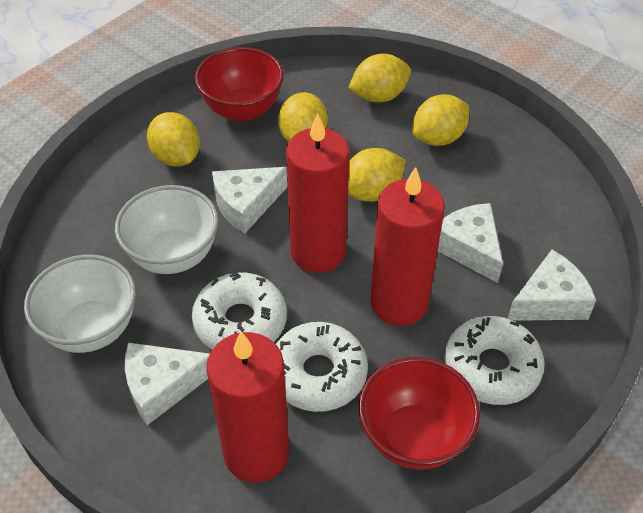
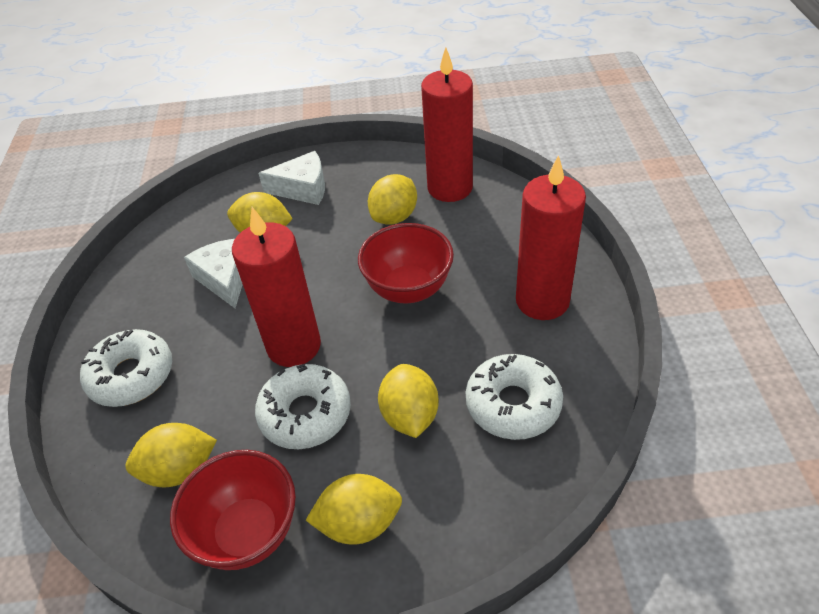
white bowl: 2 -> 0
white cheese: 4 -> 2

